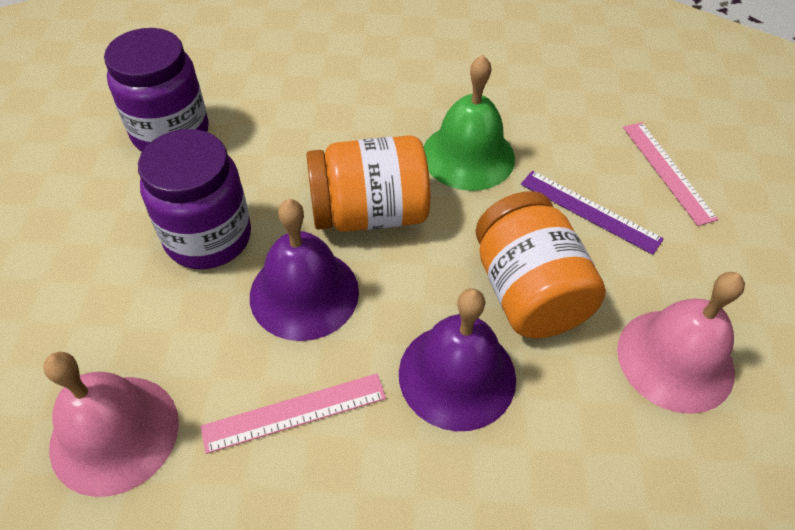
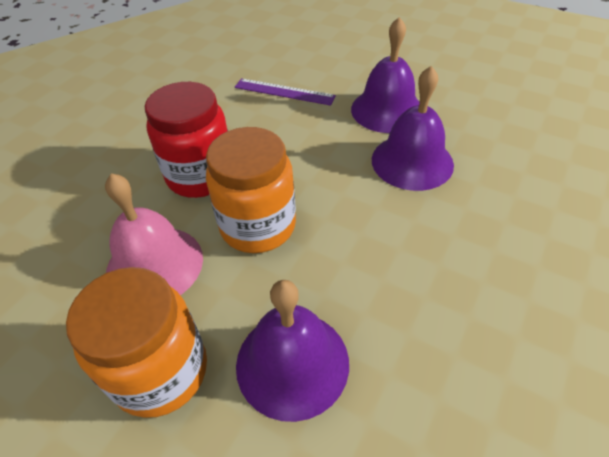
green bell: 1 -> 0
pink bell: 2 -> 1
pink ruler: 2 -> 0
purple bell: 2 -> 3
purple jar: 2 -> 0
red jar: 0 -> 1

